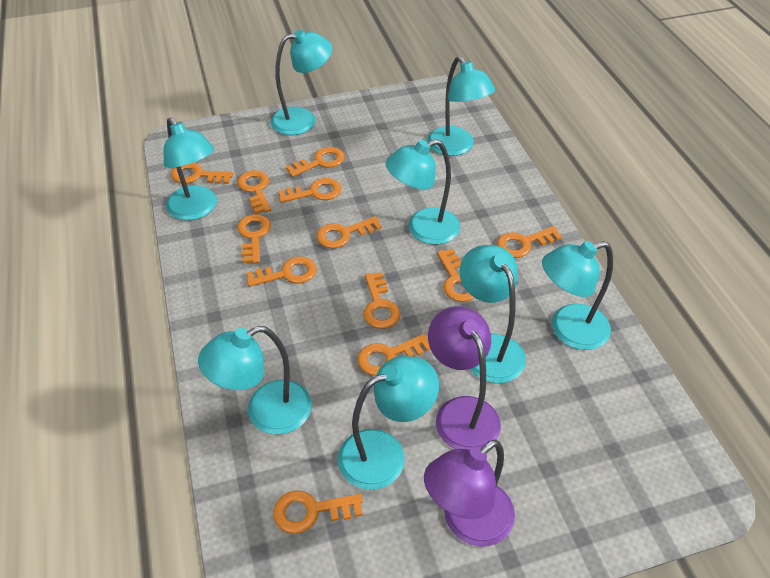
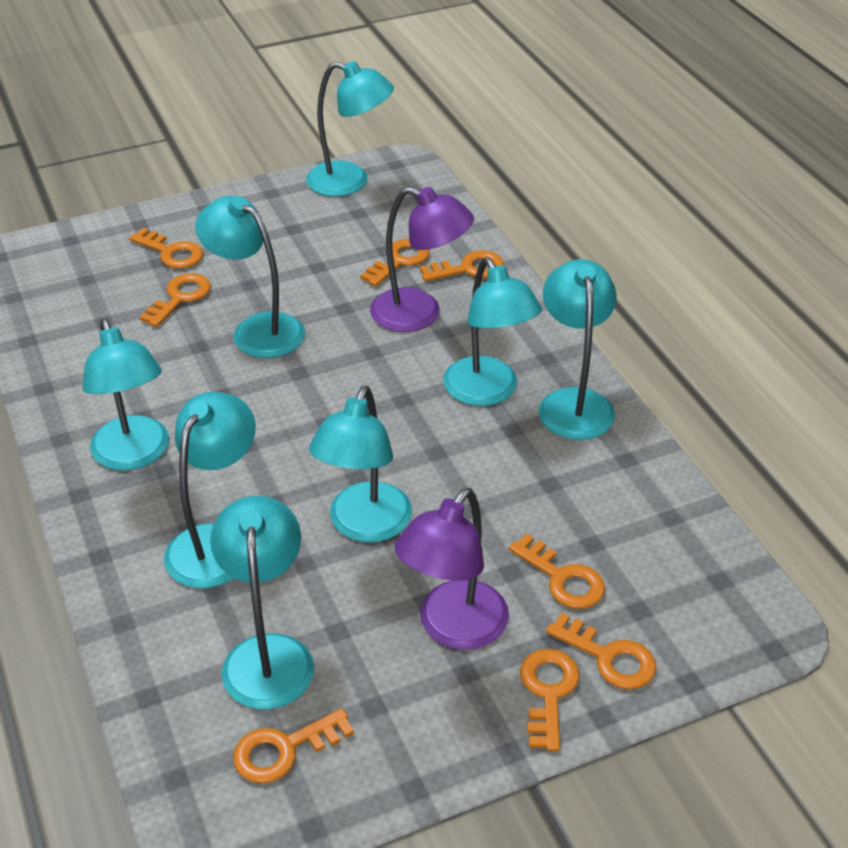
orange key: 12 -> 8

